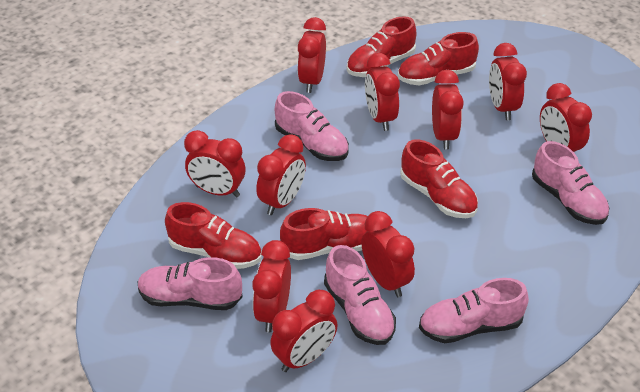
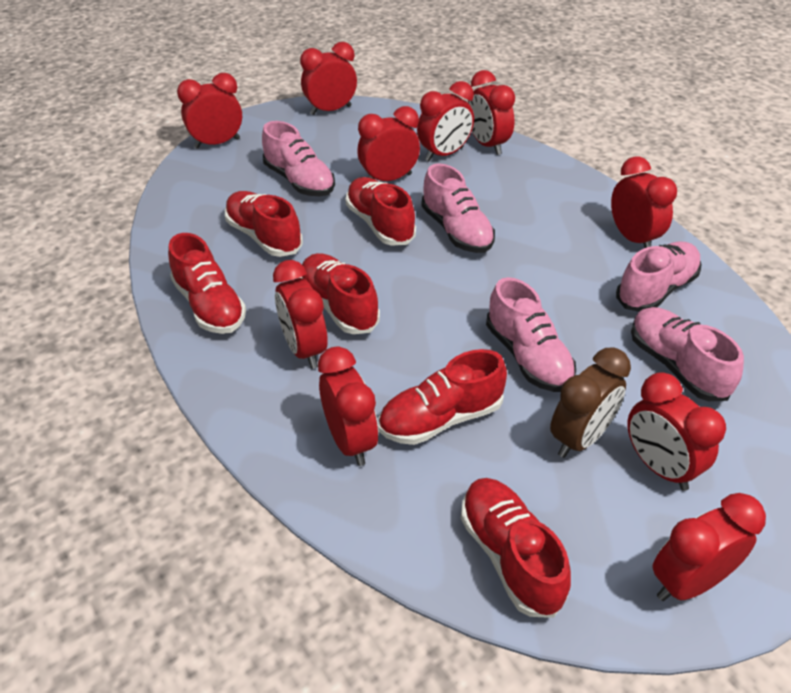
brown clock: 0 -> 1
red shoe: 5 -> 6

